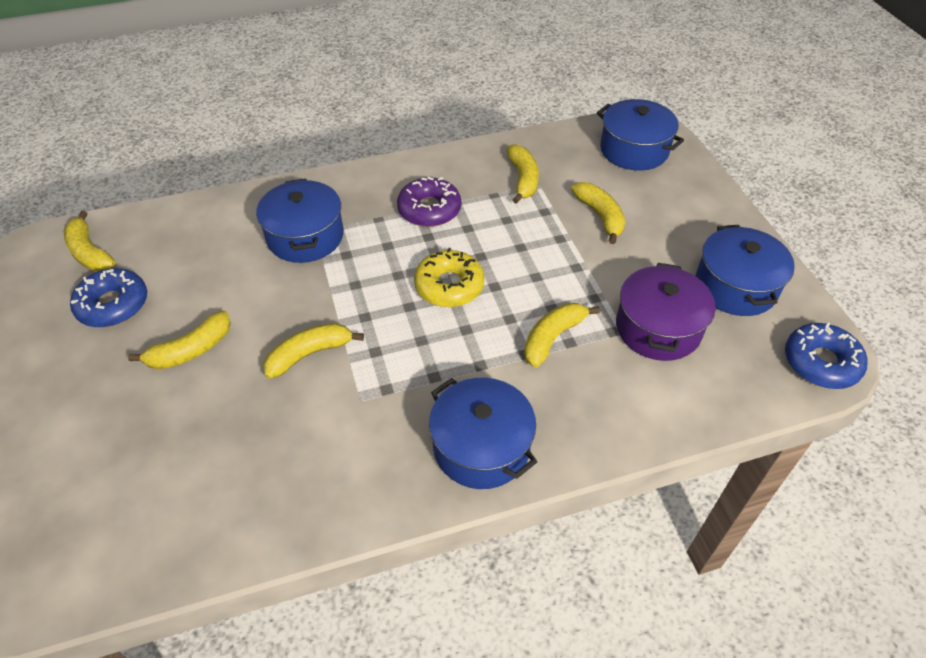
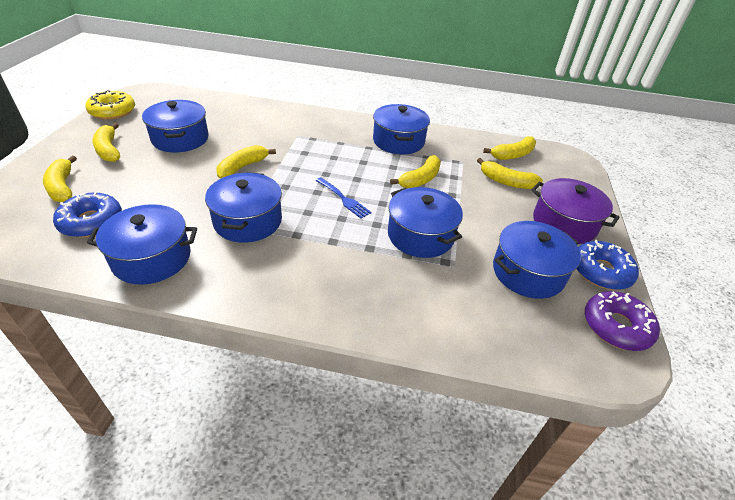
blue fork: 0 -> 1
blue pot: 4 -> 6

